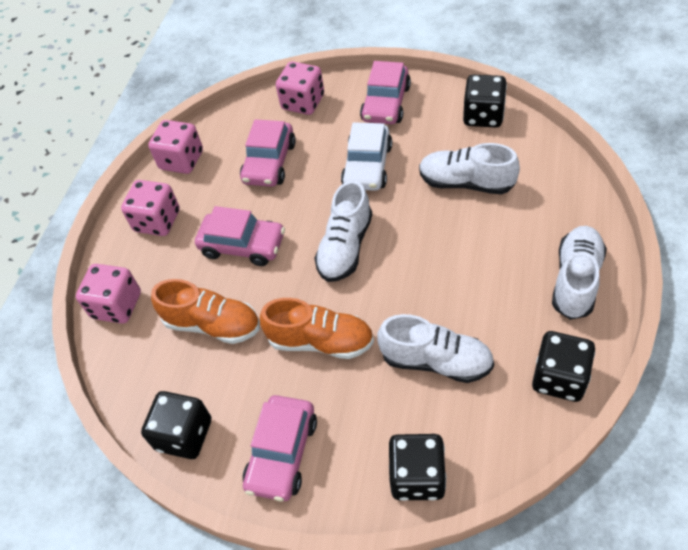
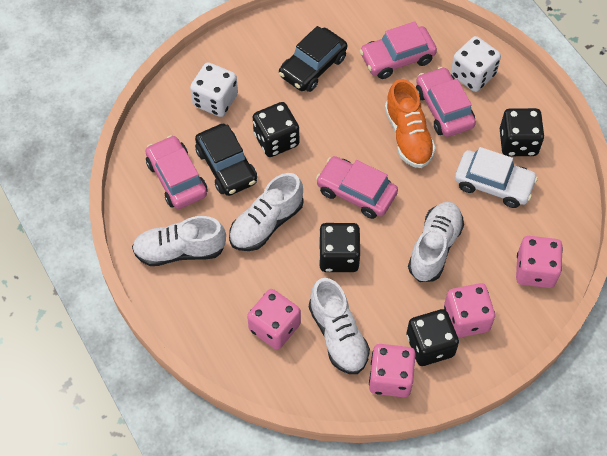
black car: 0 -> 2
orange shoe: 2 -> 1
white dice: 0 -> 2

